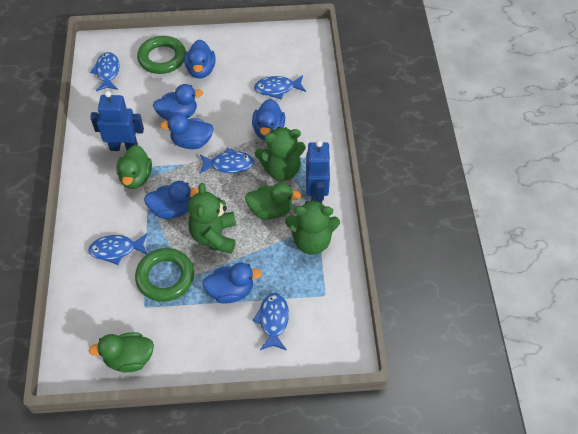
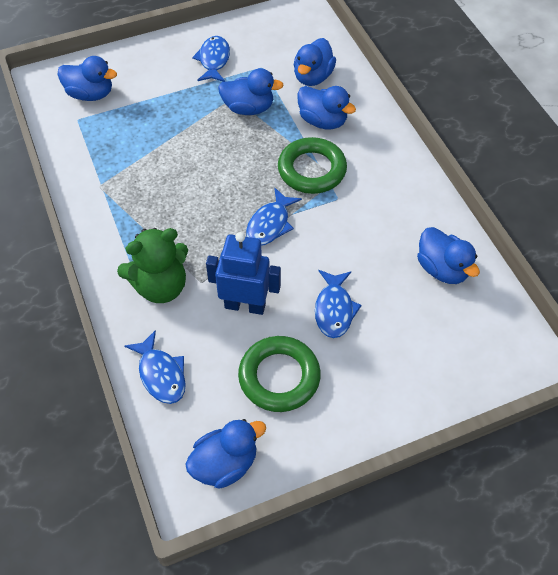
blue fish: 5 -> 4
blue robot: 2 -> 1
green duck: 3 -> 0
green teddy bear: 3 -> 1

